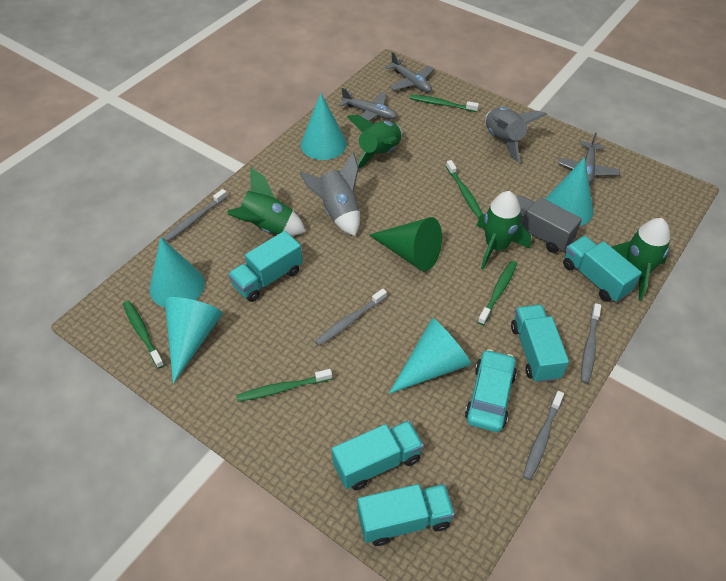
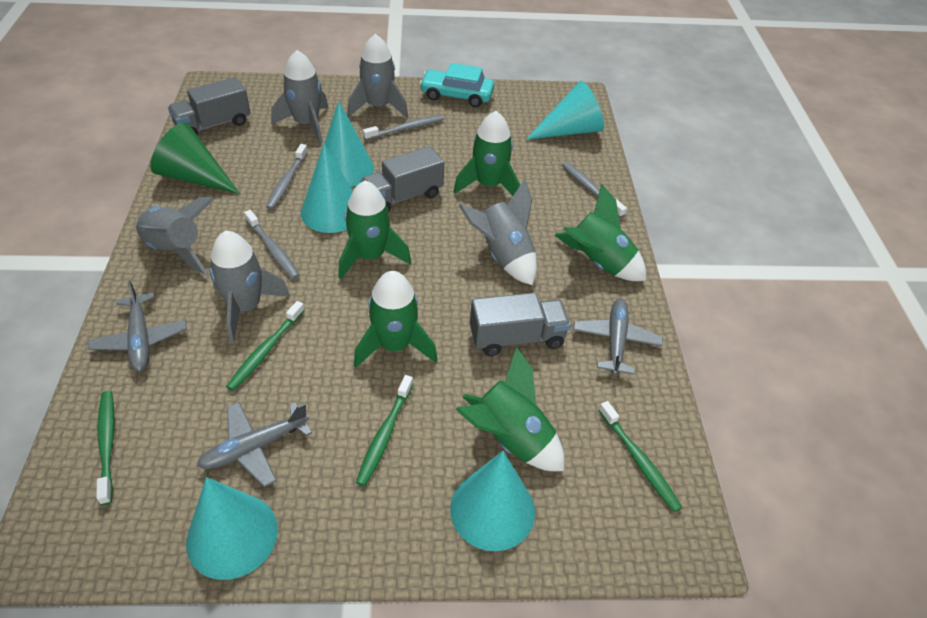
green rocket: 4 -> 5
green toothbrush: 5 -> 4
grey rocket: 2 -> 5
grey truck: 1 -> 3
turquoise truck: 5 -> 0

